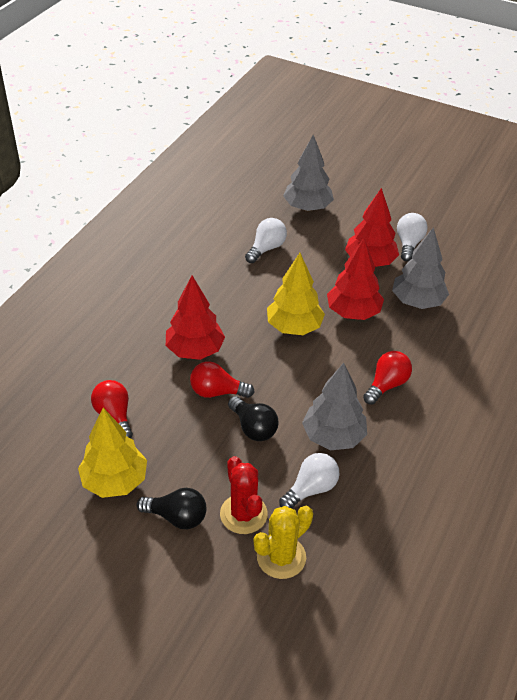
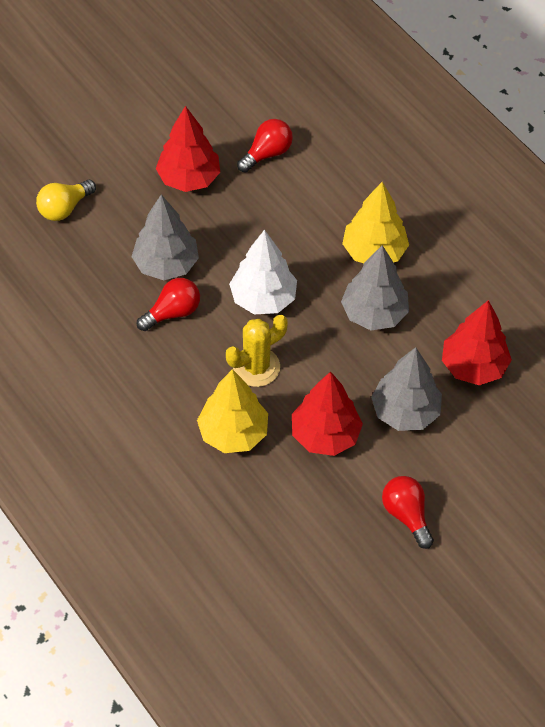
black light bulb: 2 -> 0
red cactus: 1 -> 0
white light bulb: 3 -> 0
white tree: 0 -> 1
yellow light bulb: 0 -> 1

